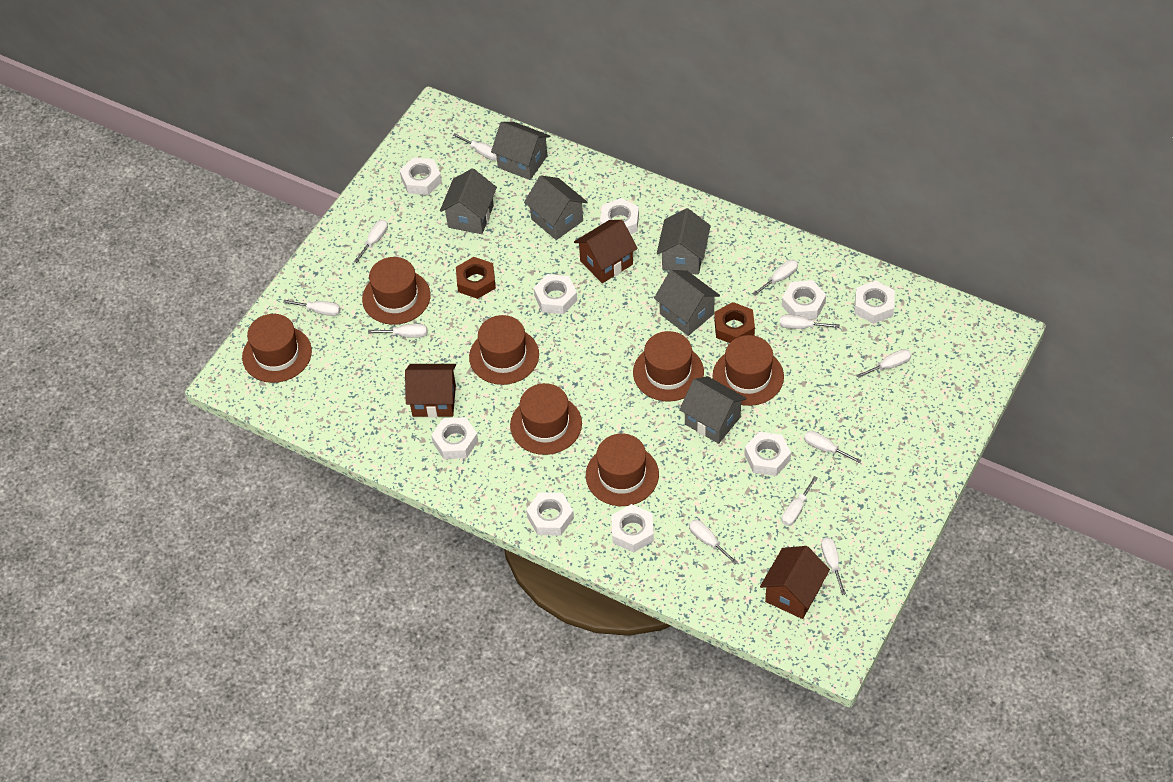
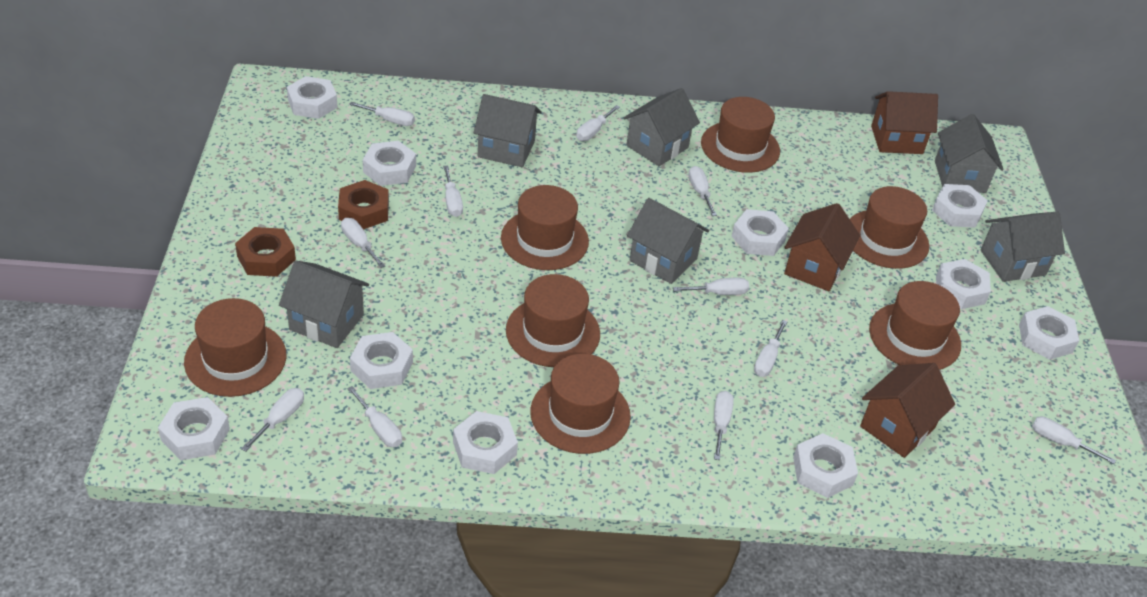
white nut: 9 -> 10

